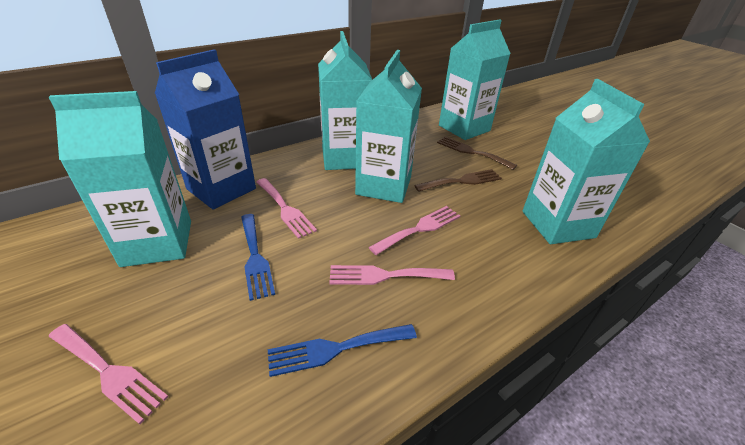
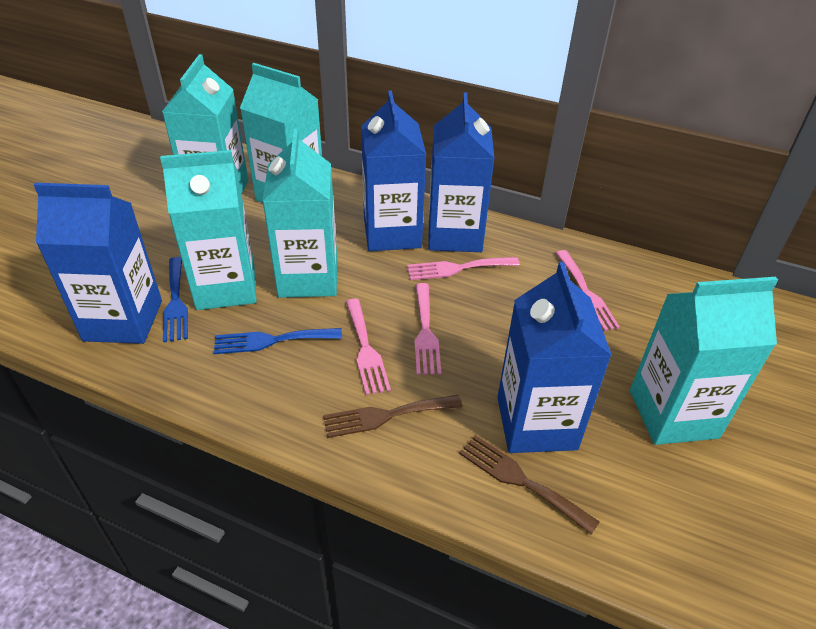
blue carton: 1 -> 4

